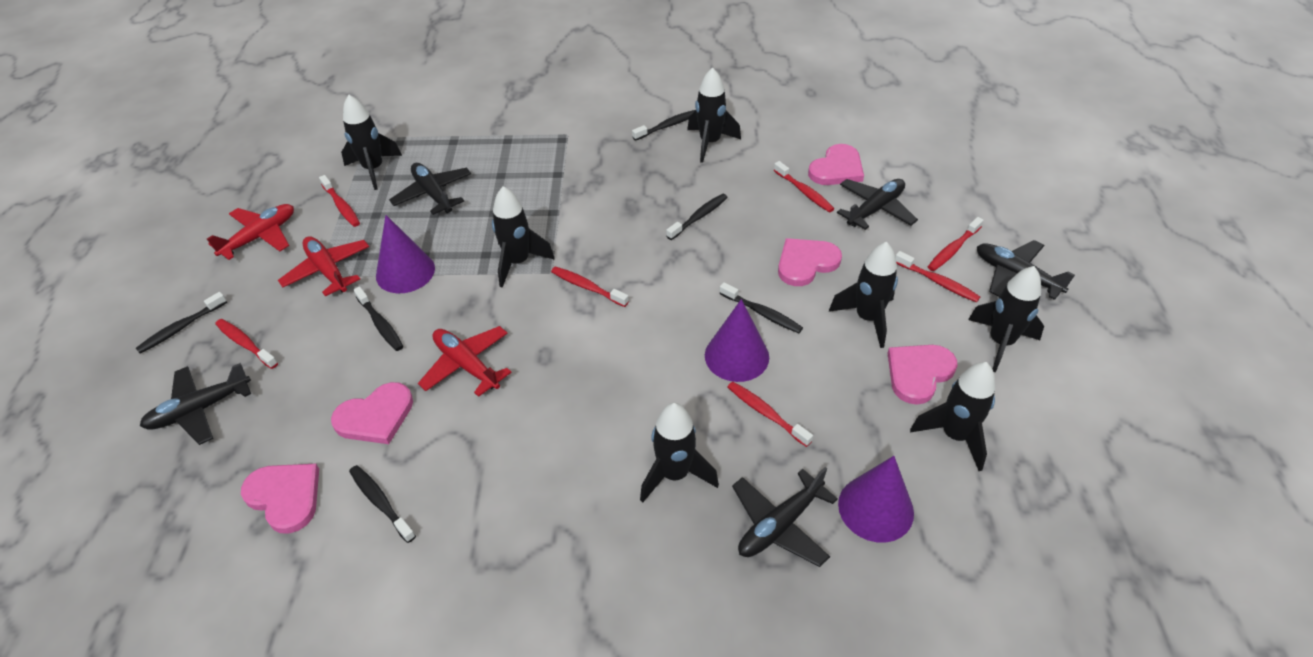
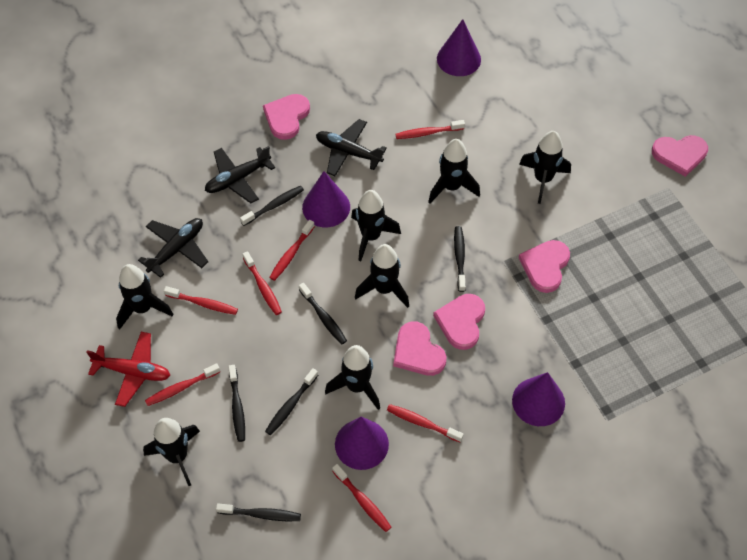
black plane: 5 -> 3
purple cone: 3 -> 4
red plane: 3 -> 1

